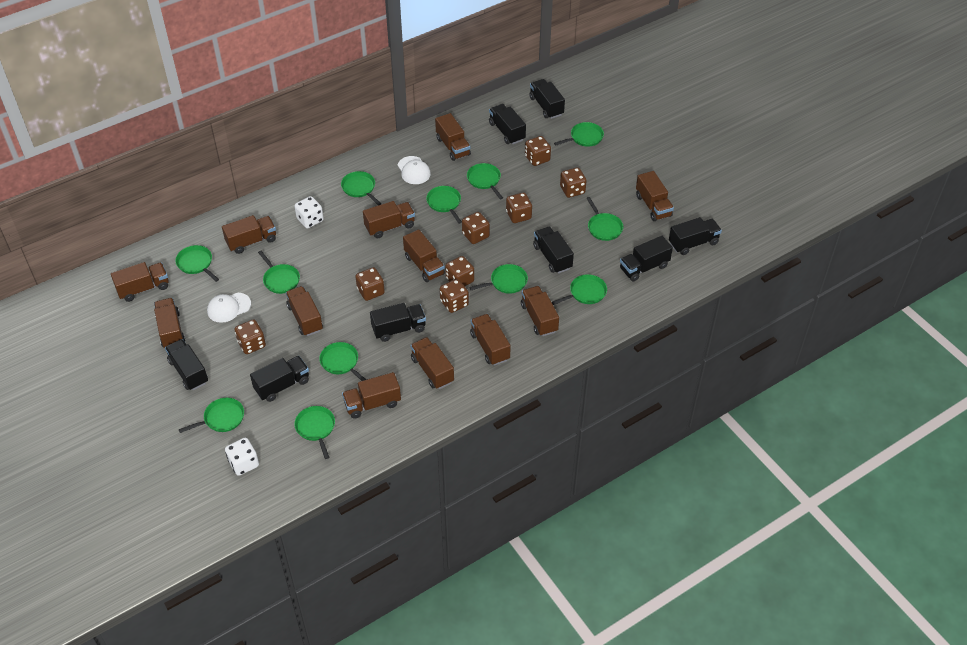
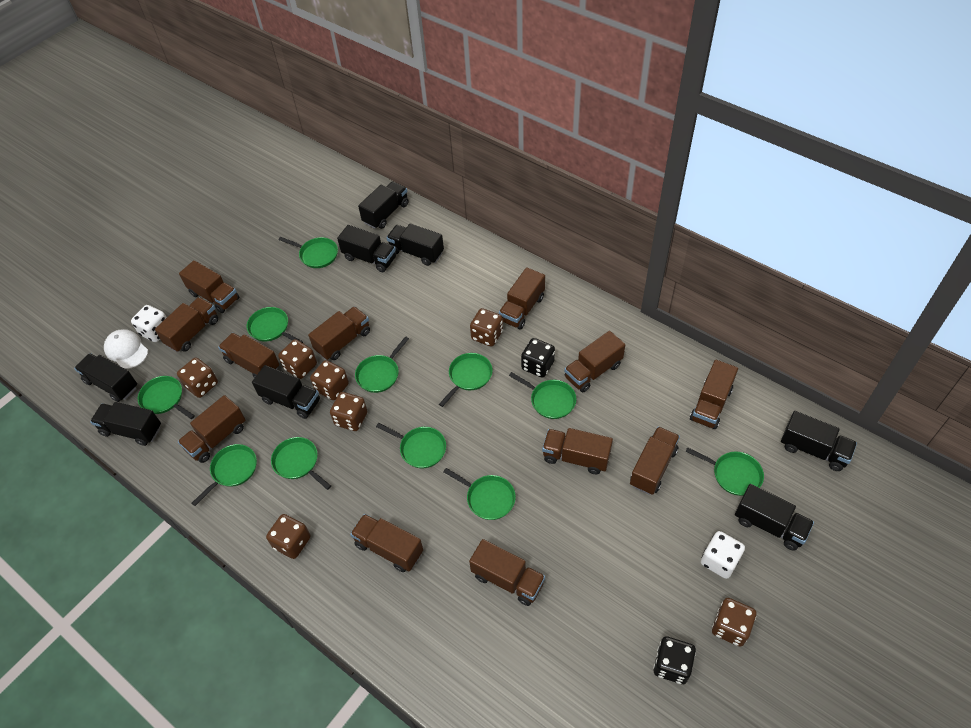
black dice: 0 -> 2
brown dice: 8 -> 7
green pan: 12 -> 11
white cap: 2 -> 1

